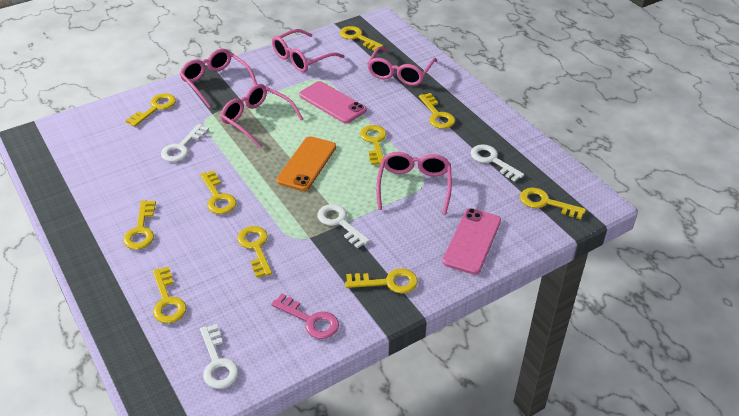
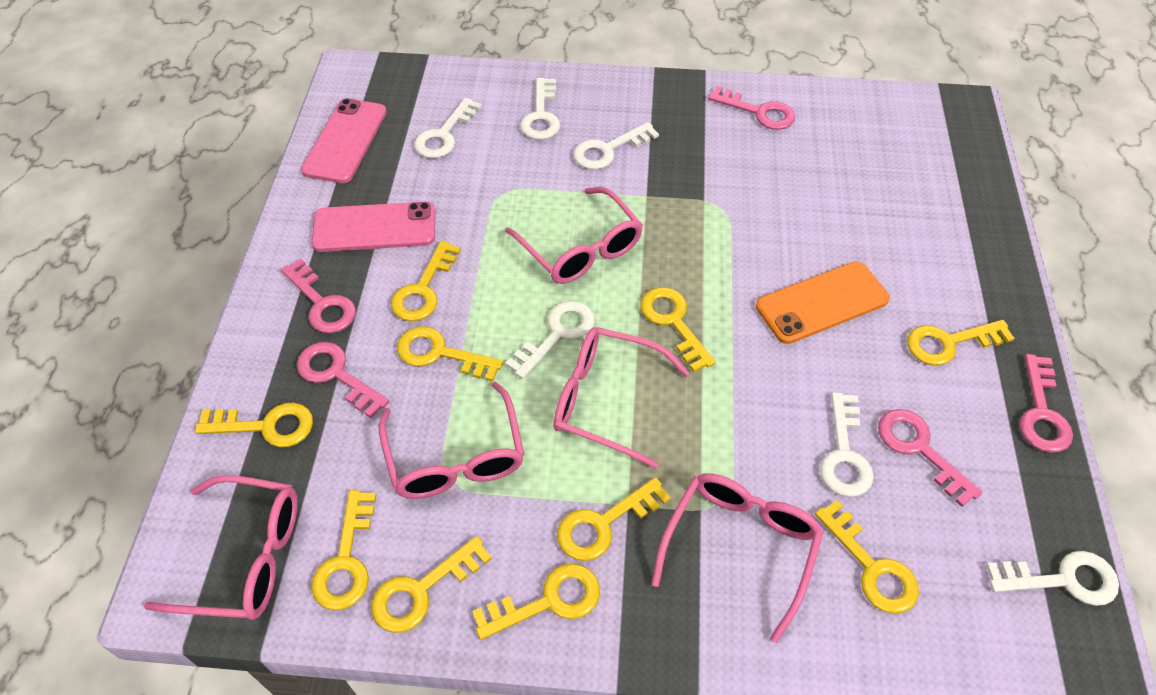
pink key: 1 -> 5
white key: 4 -> 6

